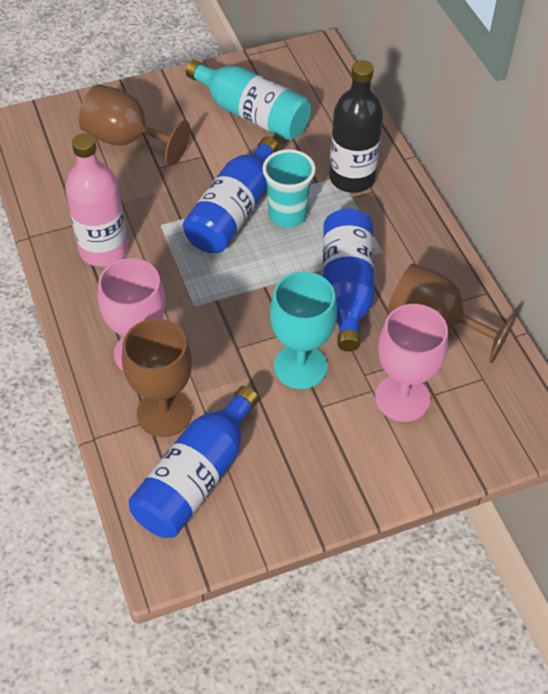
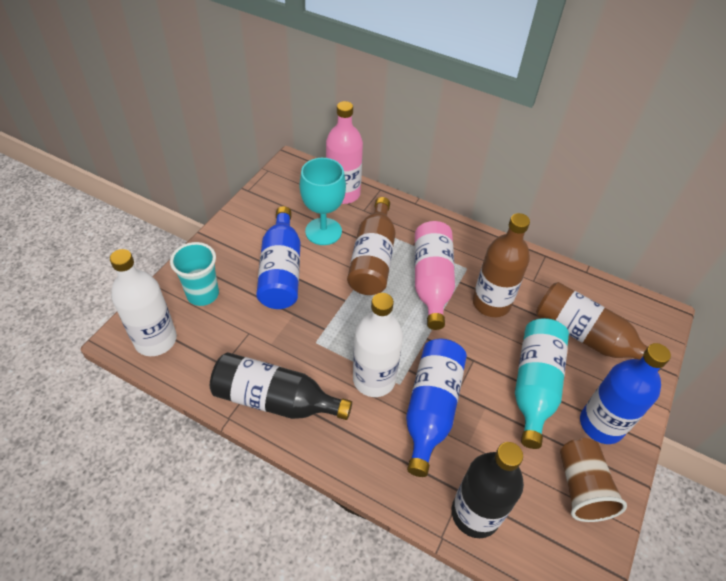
black bottle: 1 -> 2
brown bottle: 0 -> 3
brown cup: 0 -> 1
brown goblet: 3 -> 0
pink bottle: 1 -> 2
pink goblet: 2 -> 0
white bottle: 0 -> 2

